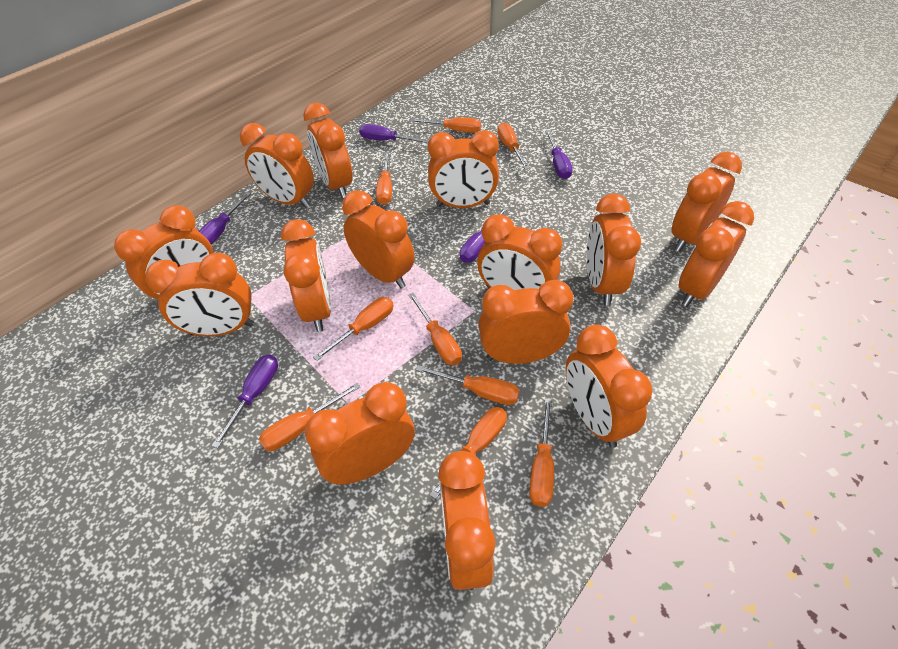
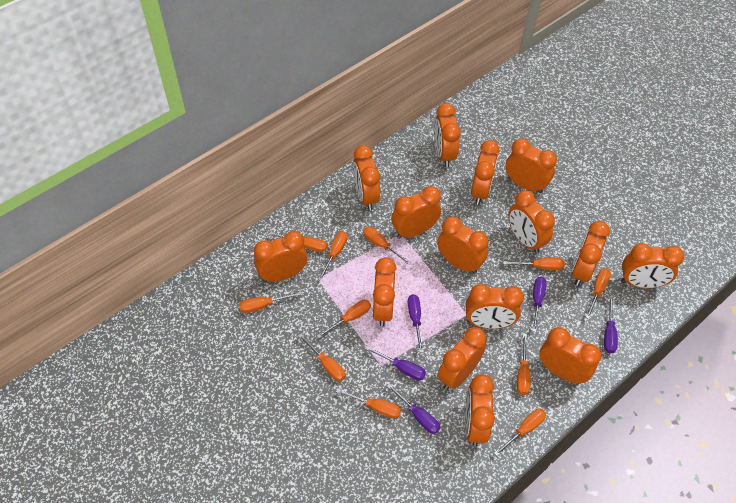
orange screwdriver: 9 -> 11

